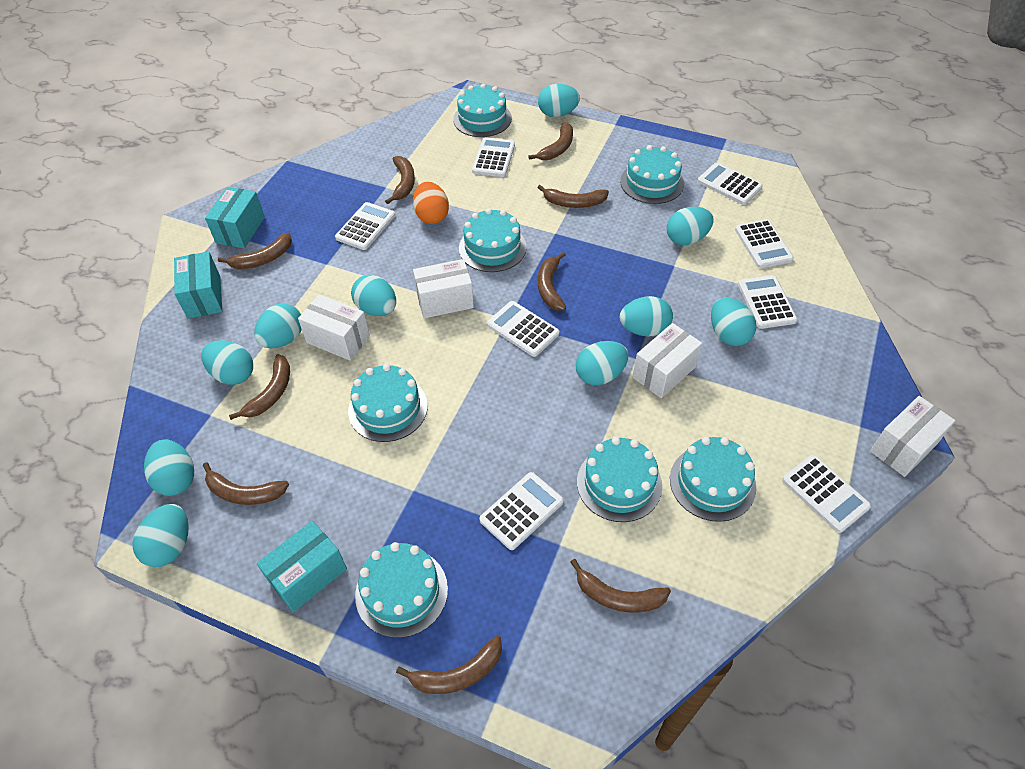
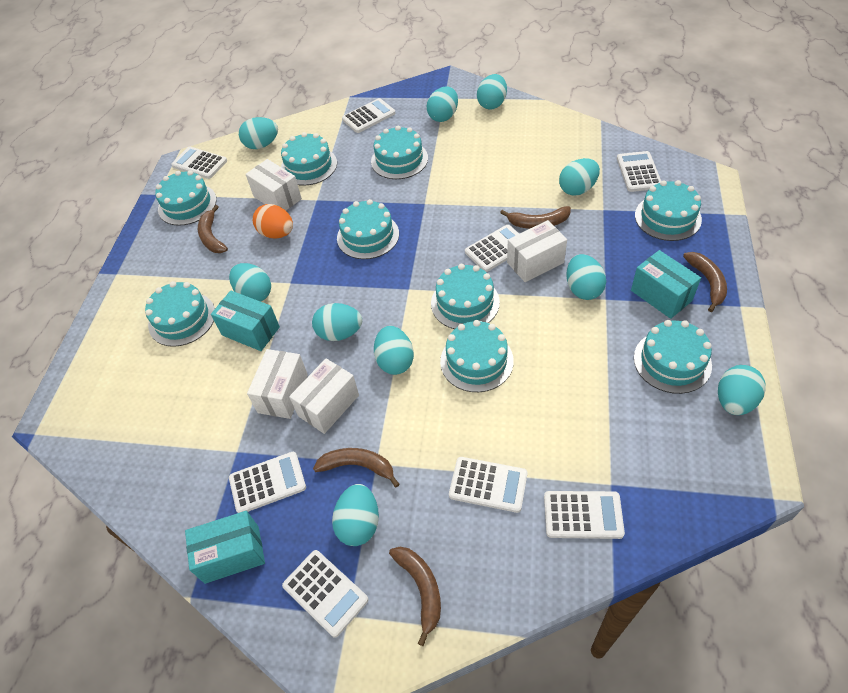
brown banana: 9 -> 5
turquoise cake: 7 -> 9

